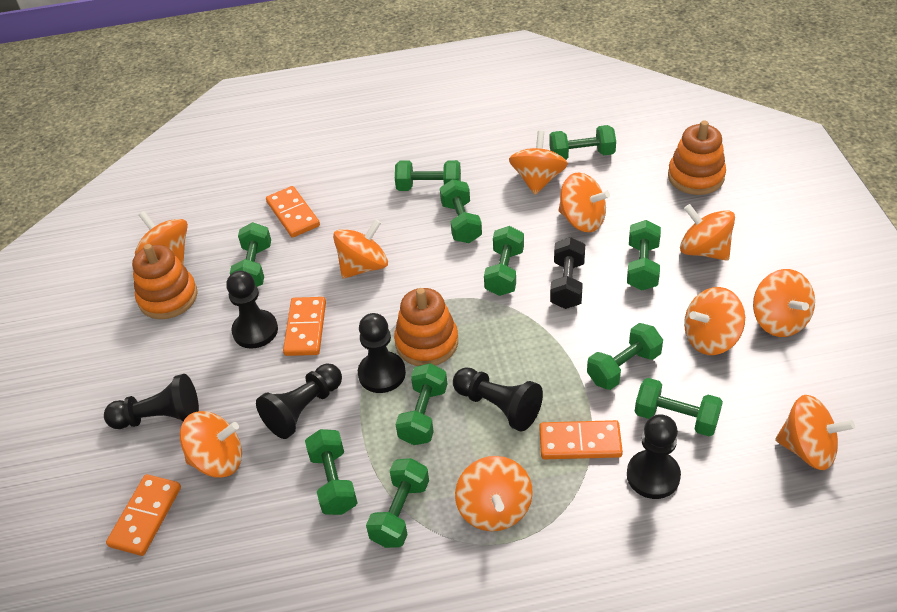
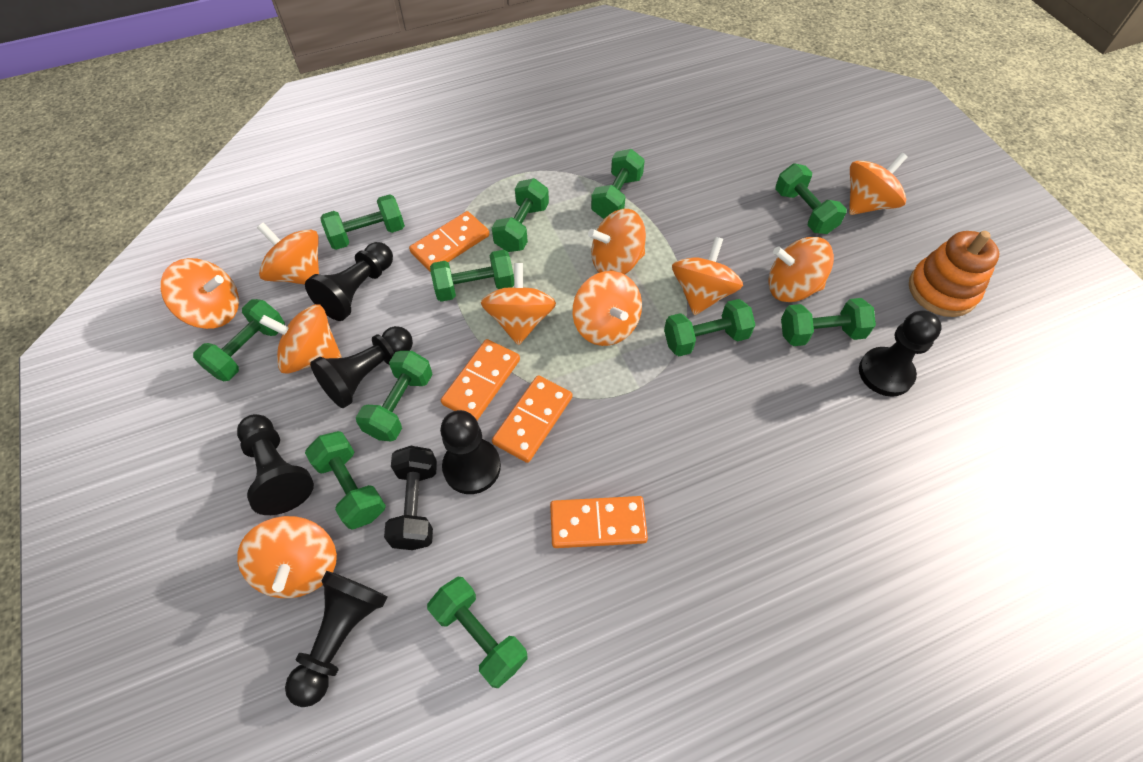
orange stacking toy: 3 -> 1

